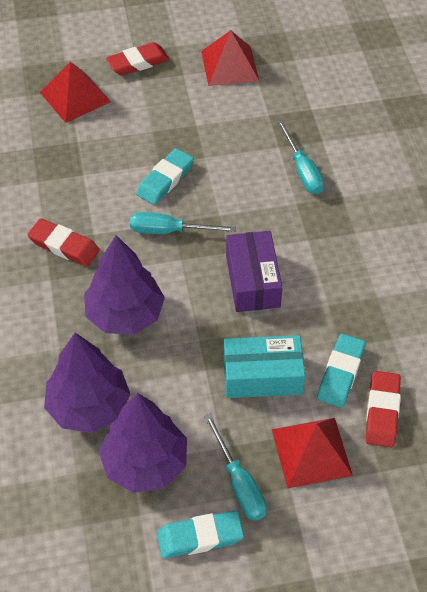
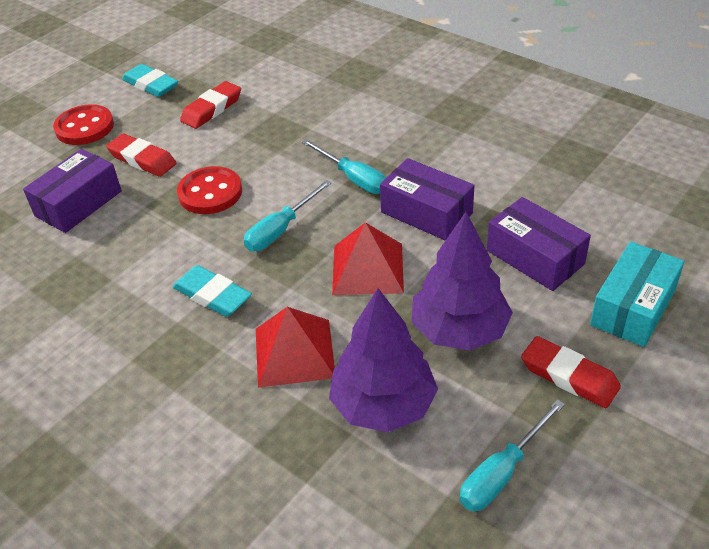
purple box: 1 -> 3
purple tree: 3 -> 2
red button: 0 -> 2
red pyramid: 3 -> 2
turquoise eraser: 3 -> 2

